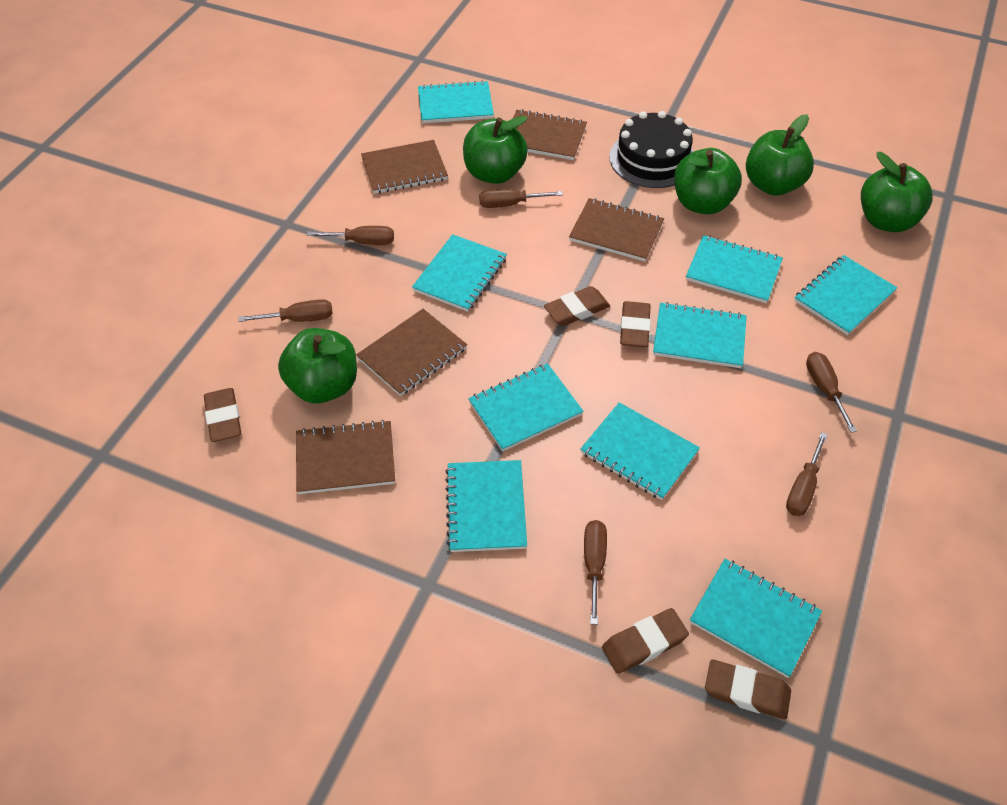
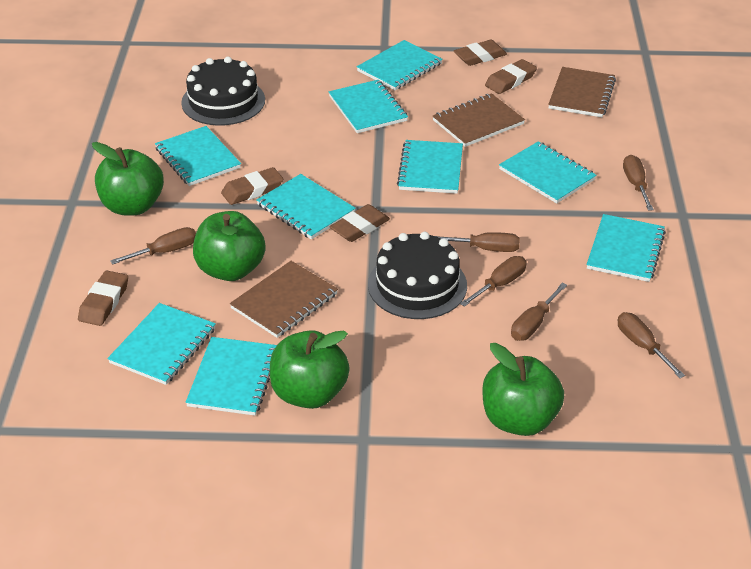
black cake: 1 -> 2
brown notebook: 5 -> 3
green apple: 5 -> 4

